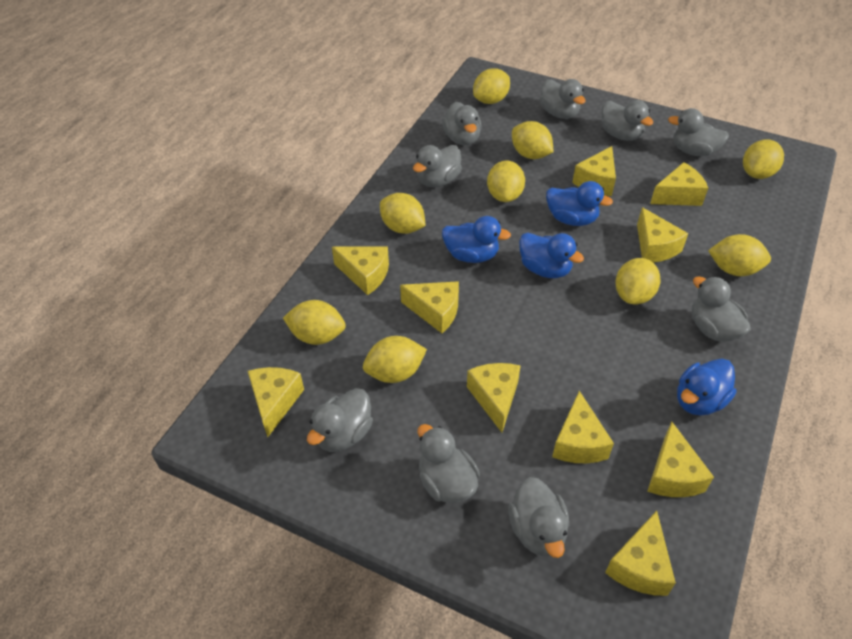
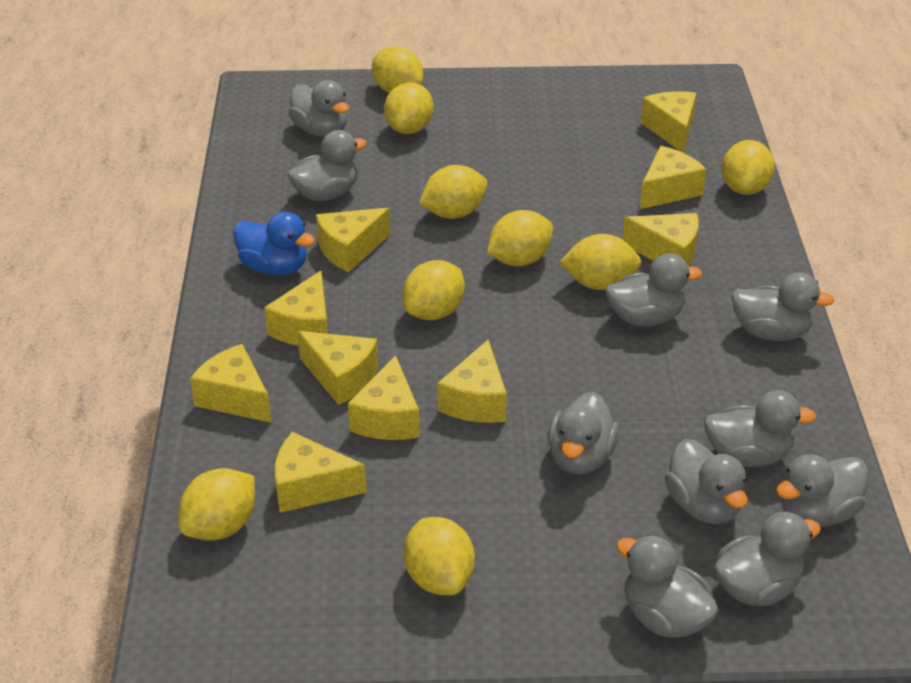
blue duck: 4 -> 1
grey duck: 9 -> 10

